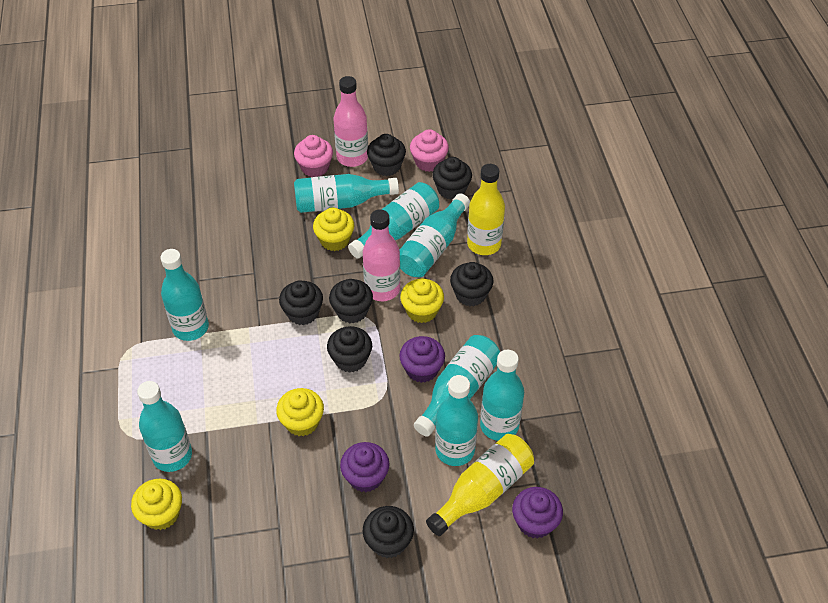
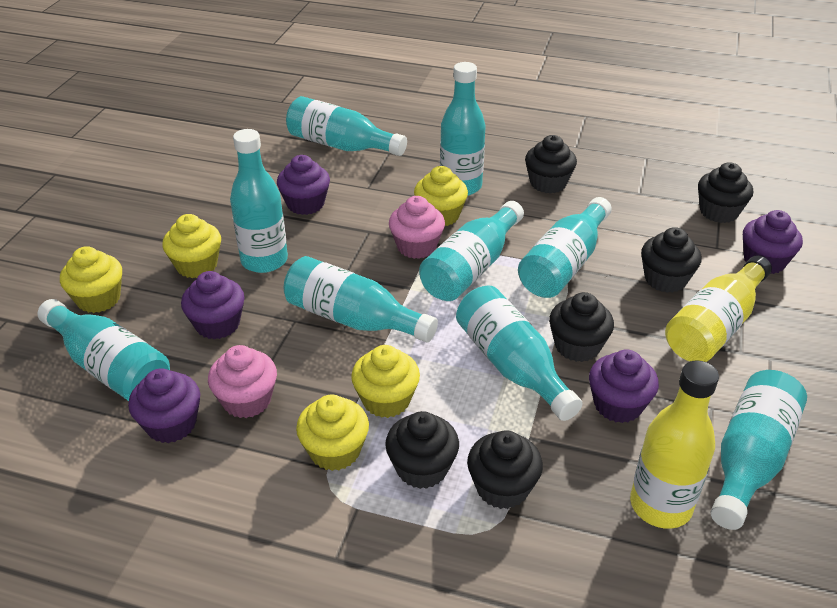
black cupcake: 7 -> 6
pink bottle: 2 -> 0
purple cupcake: 3 -> 5
turquoise bottle: 8 -> 9
yellow cupcake: 4 -> 5

